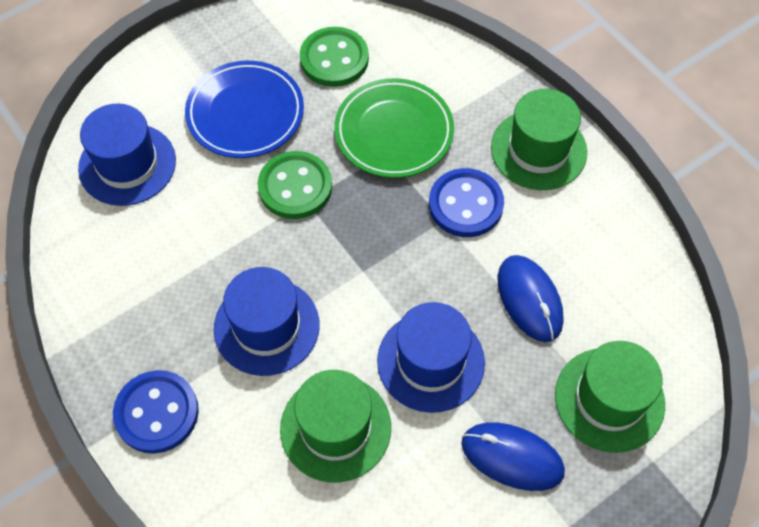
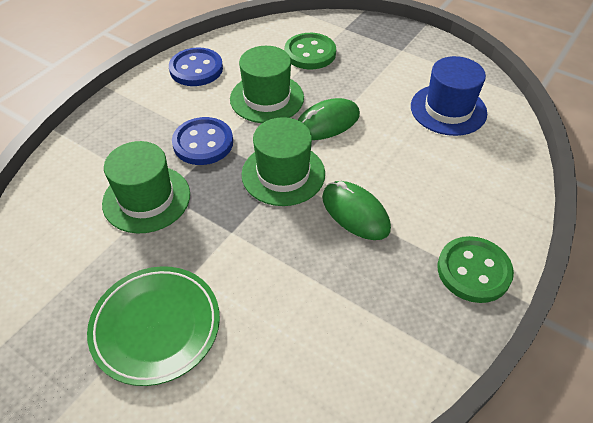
blue hat: 3 -> 1
blue mouse: 2 -> 0
blue plate: 1 -> 0
green mouse: 0 -> 2

